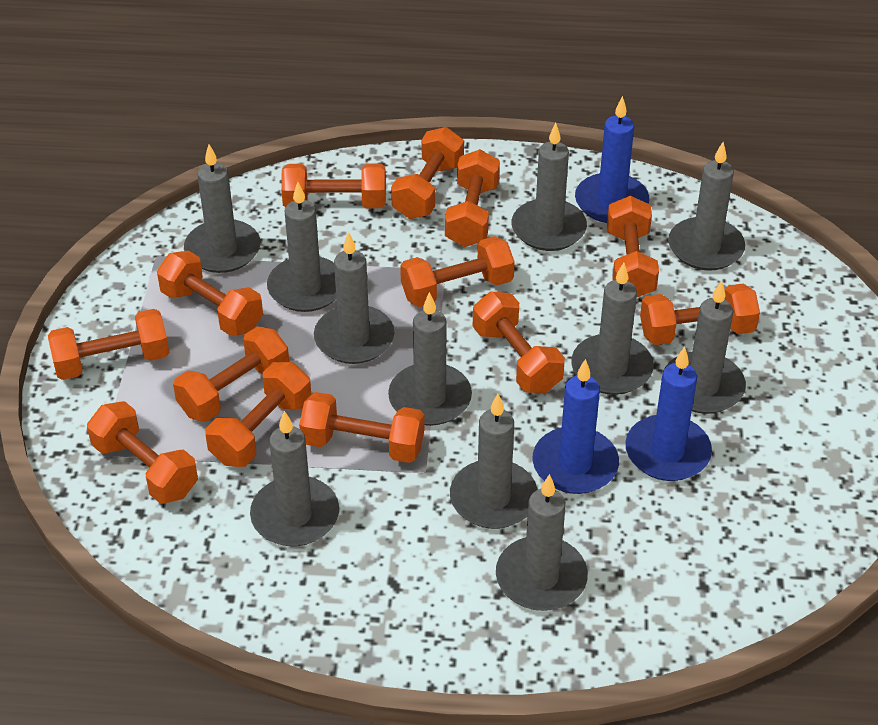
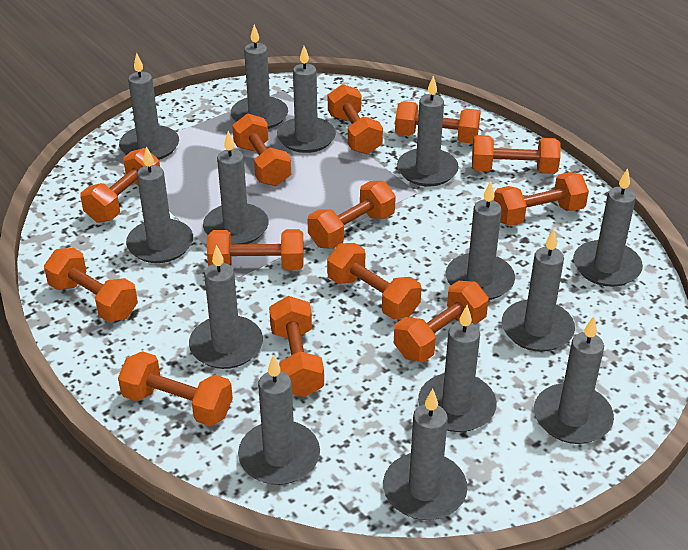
blue candle: 3 -> 0
grey candle: 11 -> 14

